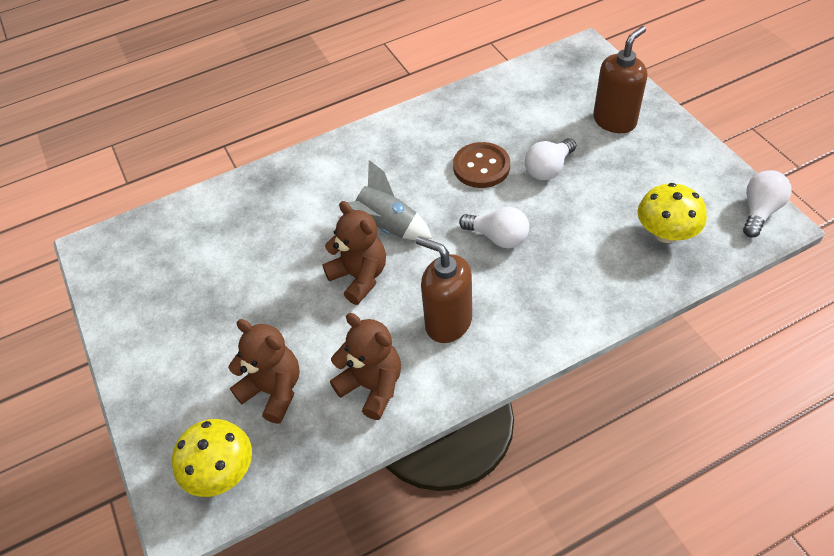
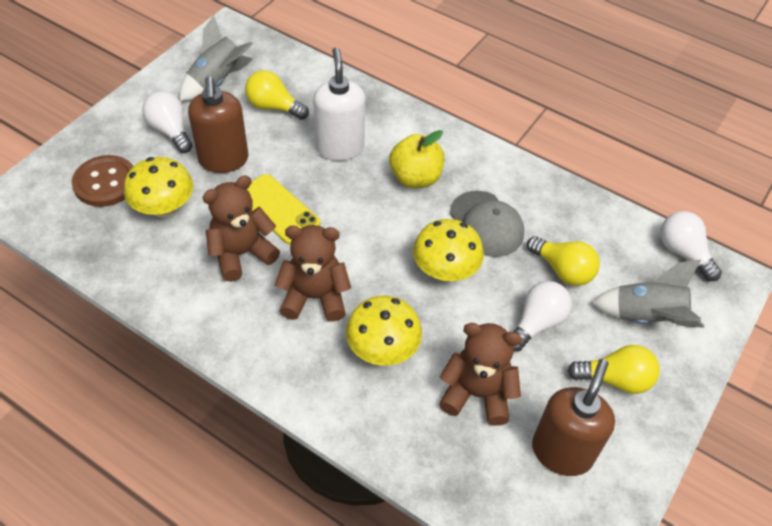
grey cap: 0 -> 1
grey rocket: 1 -> 2
white soap dispenser: 0 -> 1
yellow apple: 0 -> 1
yellow light bulb: 0 -> 3
yellow mushroom: 2 -> 3
yellow phone: 0 -> 1

